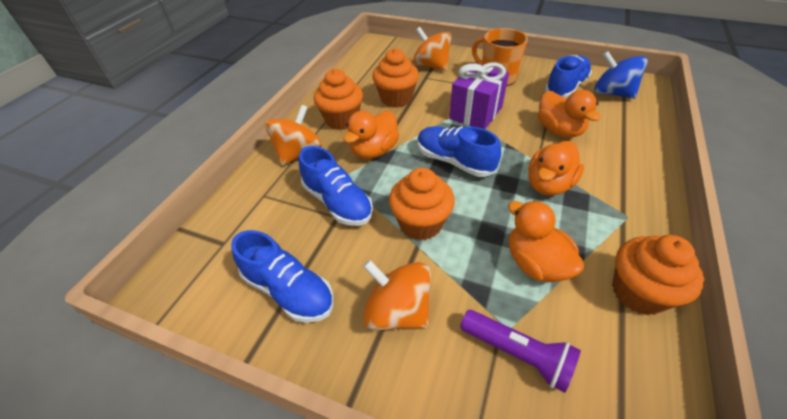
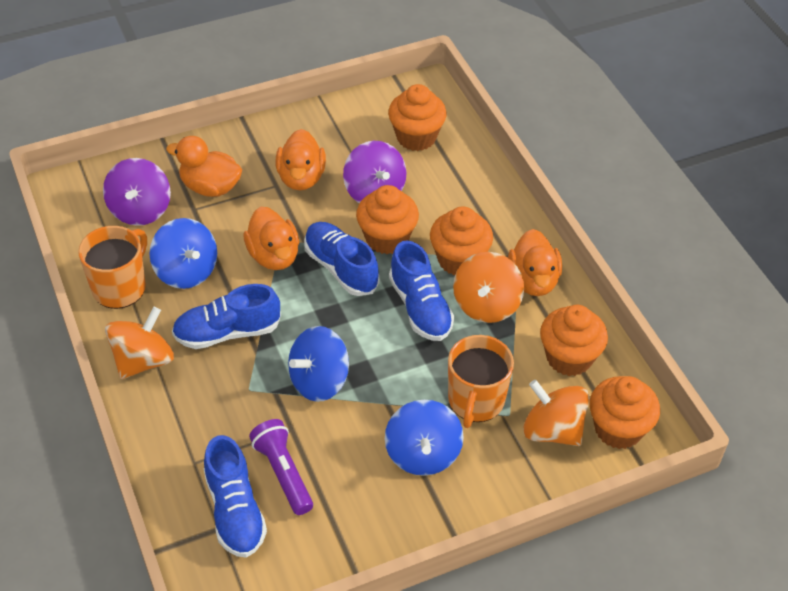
blue spinning top: 1 -> 3
orange cupcake: 4 -> 5
orange mug: 1 -> 2
purple gift: 1 -> 0
purple spinning top: 0 -> 2

